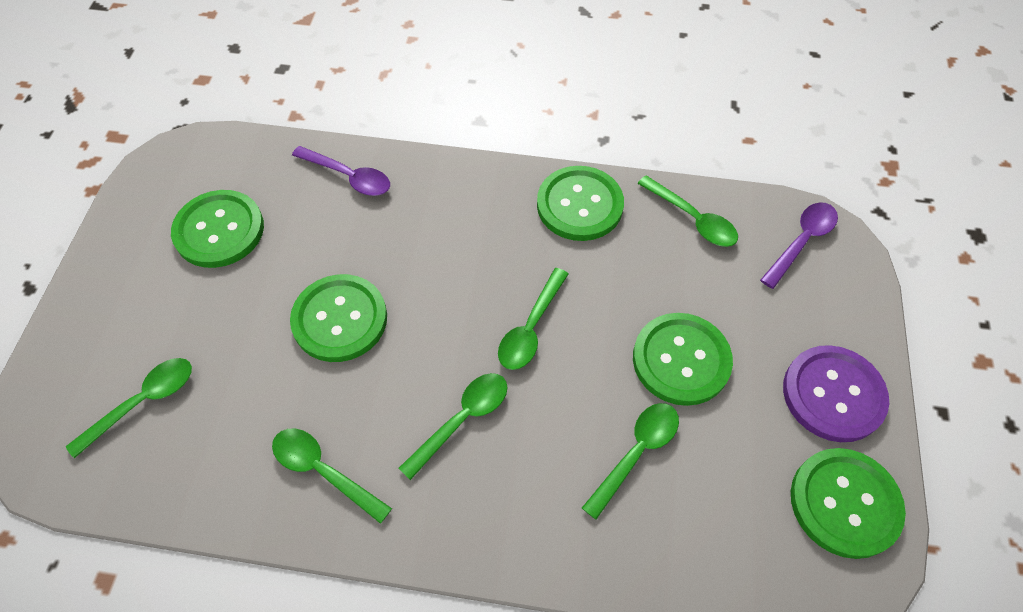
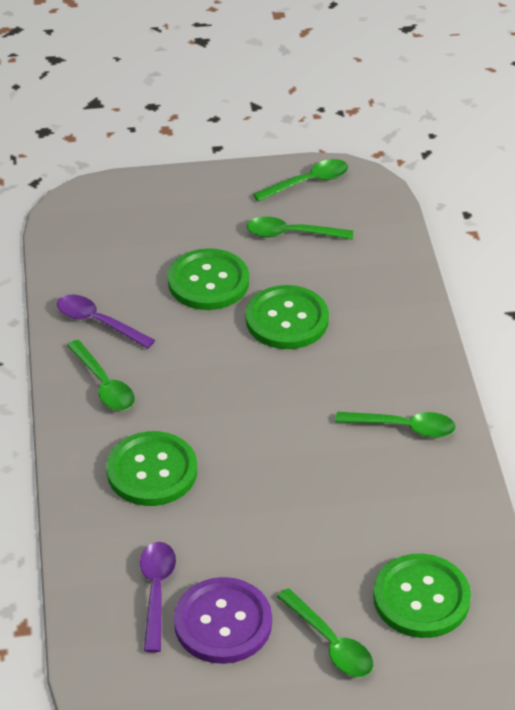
green button: 5 -> 4
green spoon: 6 -> 5

